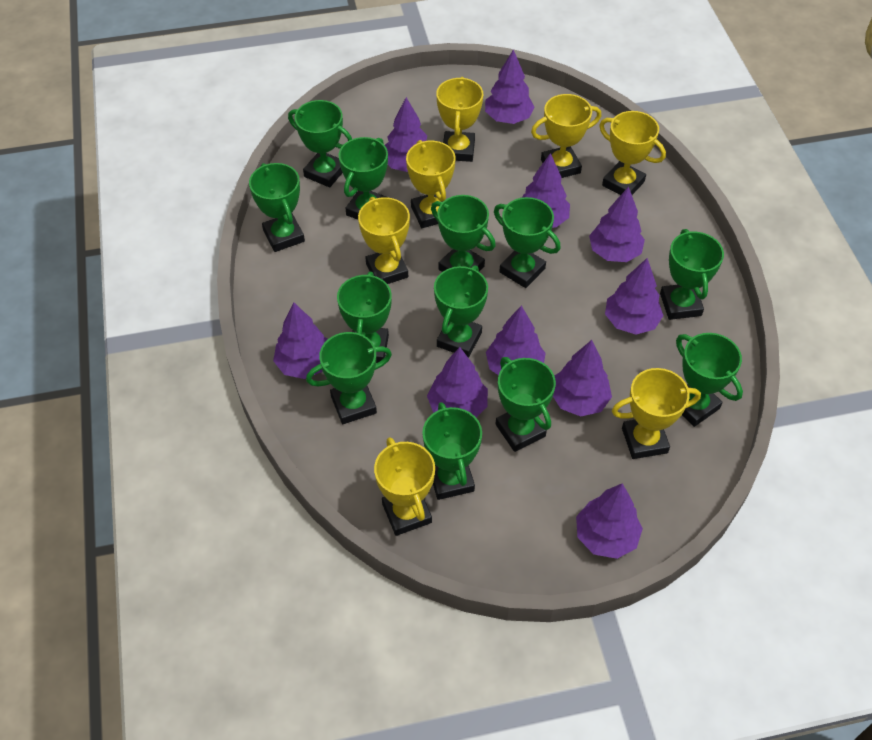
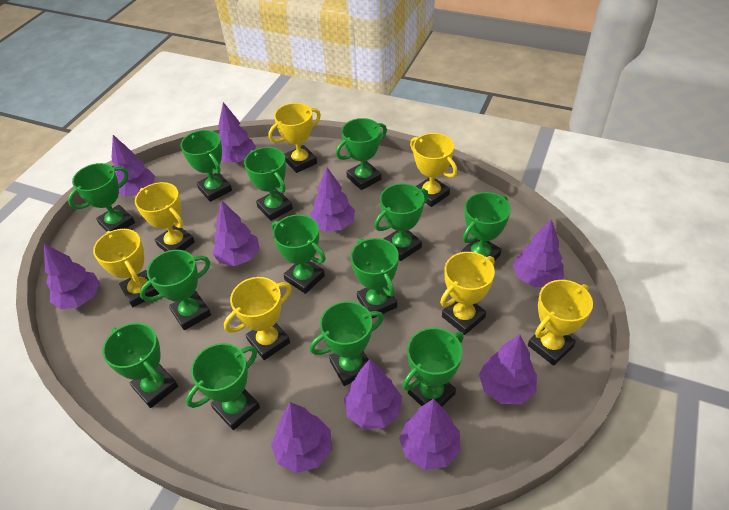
green trophy: 12 -> 13

